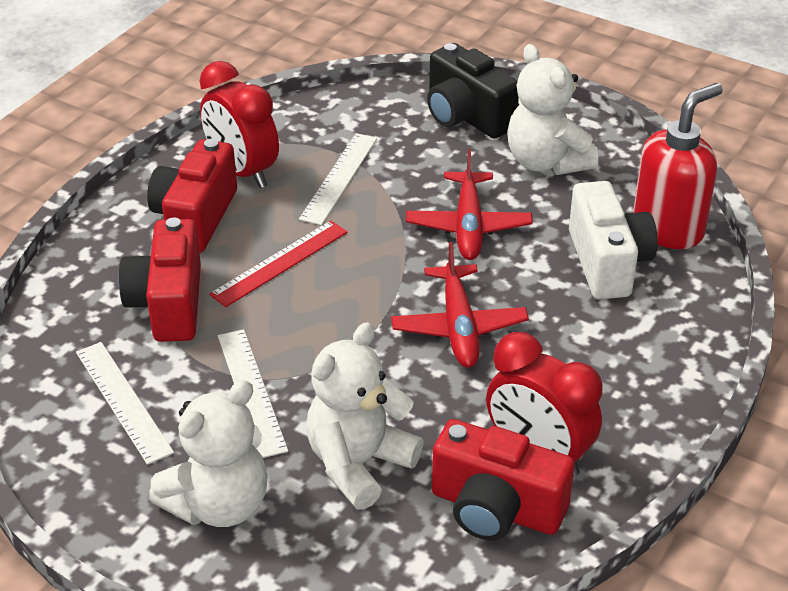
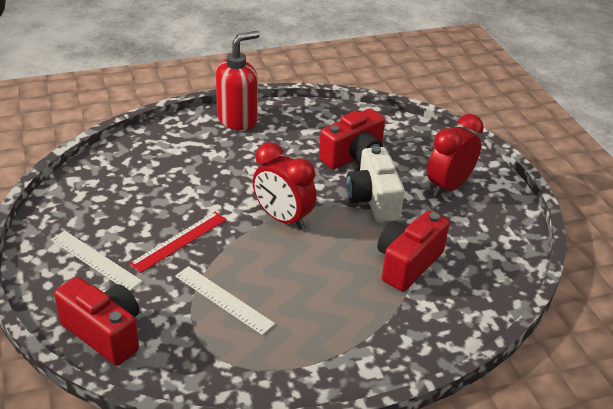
black camera: 1 -> 0
red plane: 2 -> 0
white ruler: 3 -> 2
white teddy bear: 3 -> 0

